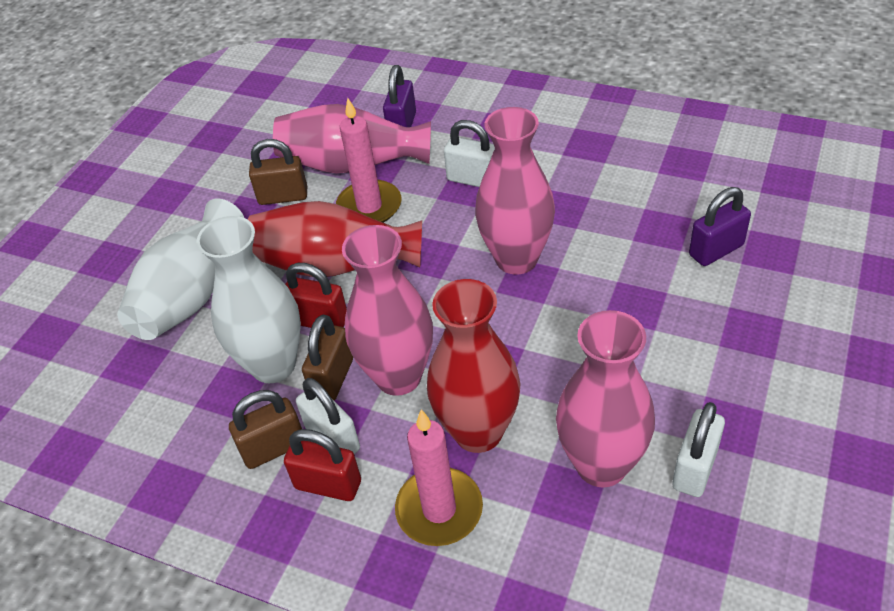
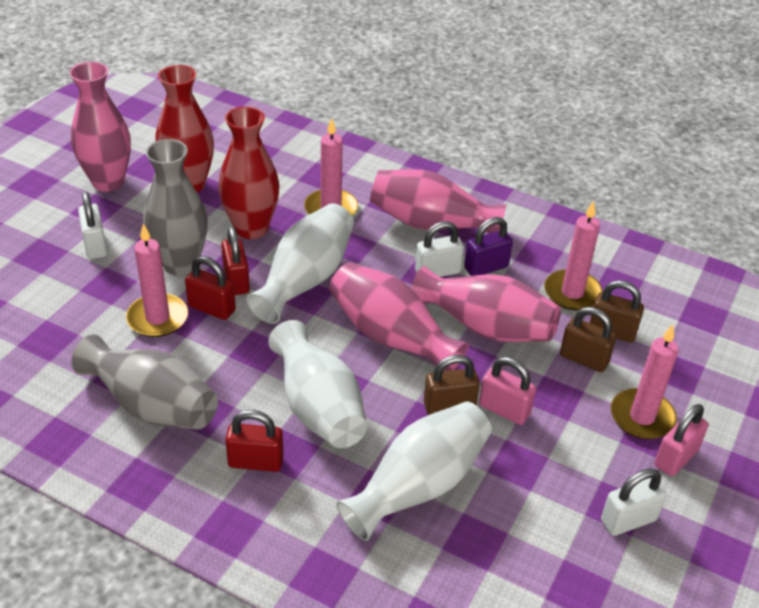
grey vase: 0 -> 2
pink candle: 2 -> 4
pink padlock: 0 -> 2
purple padlock: 2 -> 1
red padlock: 2 -> 3
white vase: 2 -> 3

